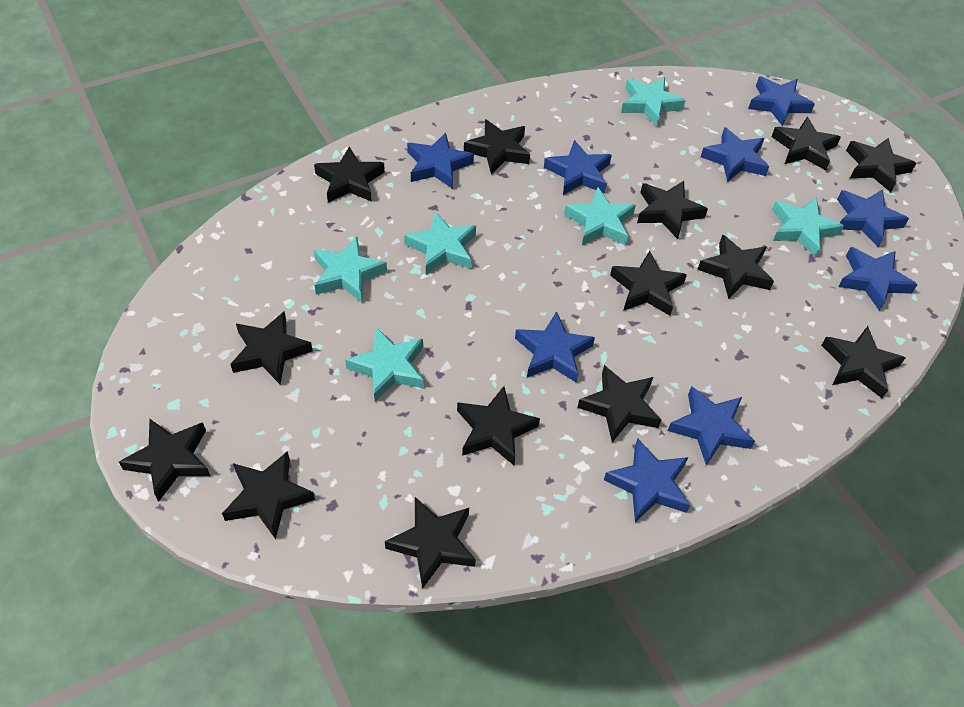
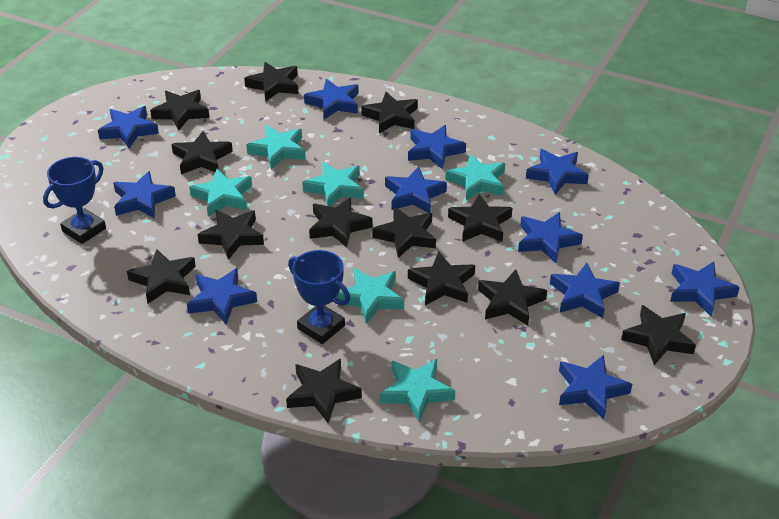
black star: 14 -> 13
blue star: 9 -> 11
blue trophy: 0 -> 2

